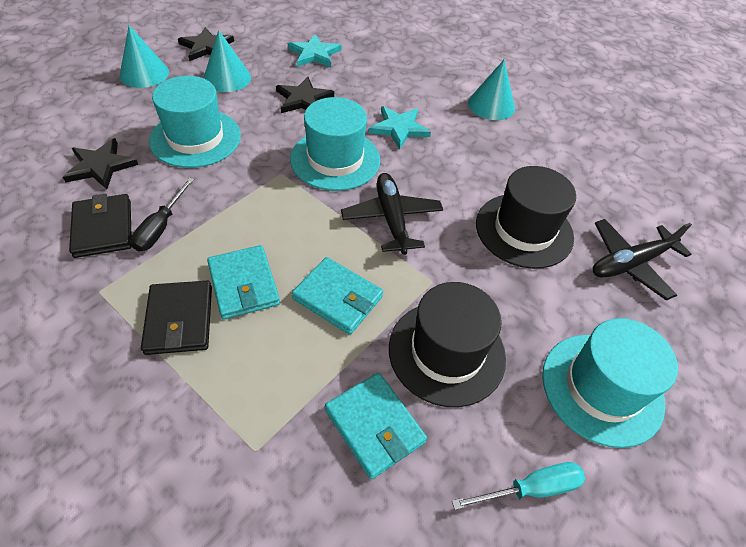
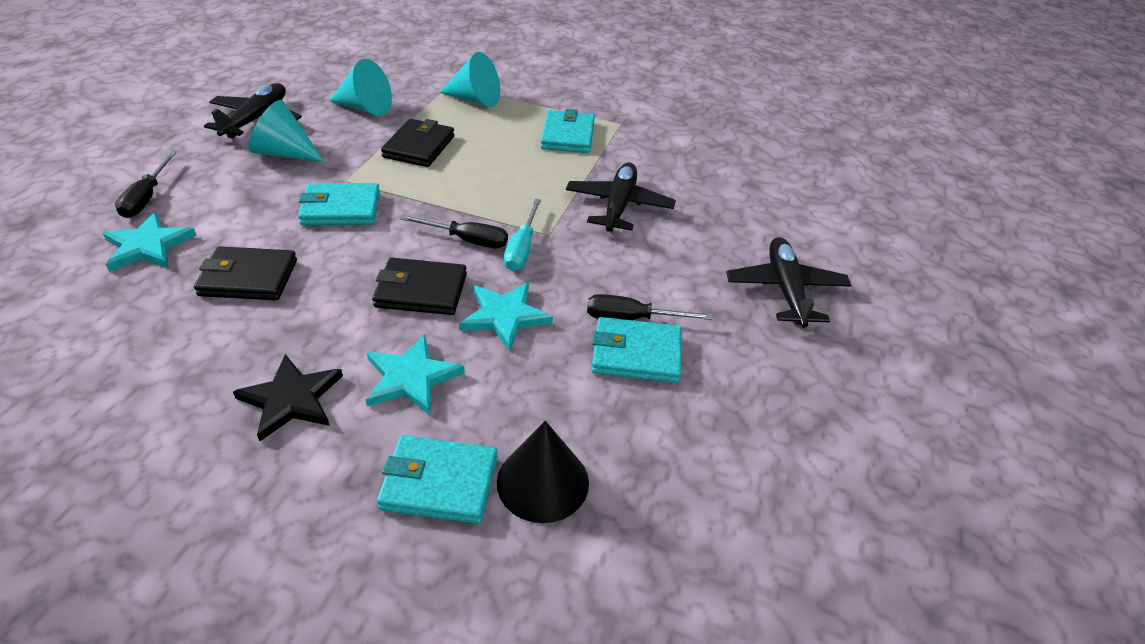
black cone: 0 -> 1
black hat: 2 -> 0
black plane: 2 -> 3
black screwdriver: 1 -> 3
black star: 3 -> 1
black wallet: 2 -> 3
turquoise hat: 3 -> 0
turquoise star: 2 -> 3
turquoise wallet: 3 -> 4

